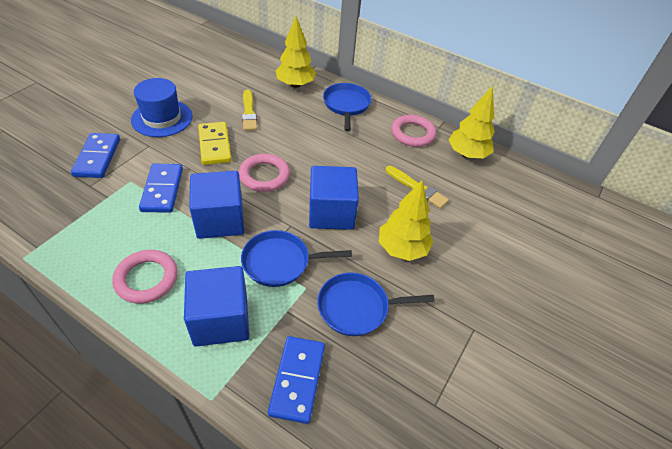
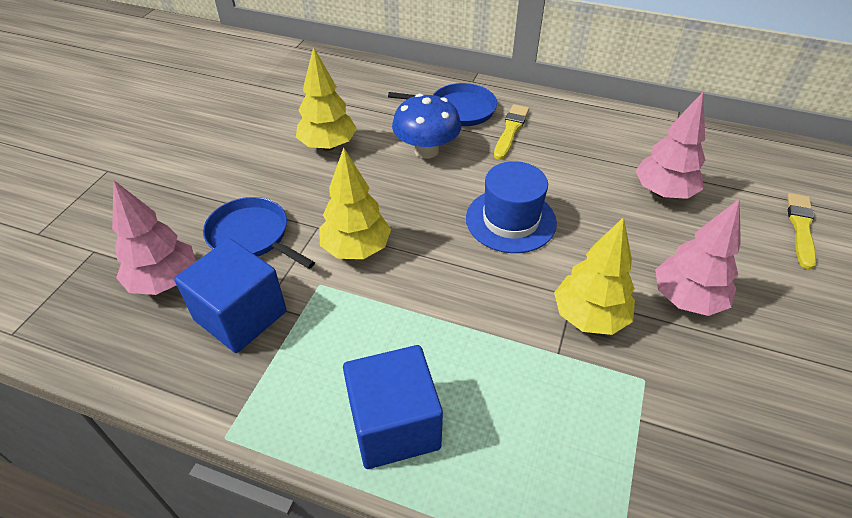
blue cube: 3 -> 2
blue domino: 3 -> 0
blue mushroom: 0 -> 1
blue pan: 3 -> 2
pink ring: 3 -> 0
pink tree: 0 -> 3
yellow domino: 1 -> 0

